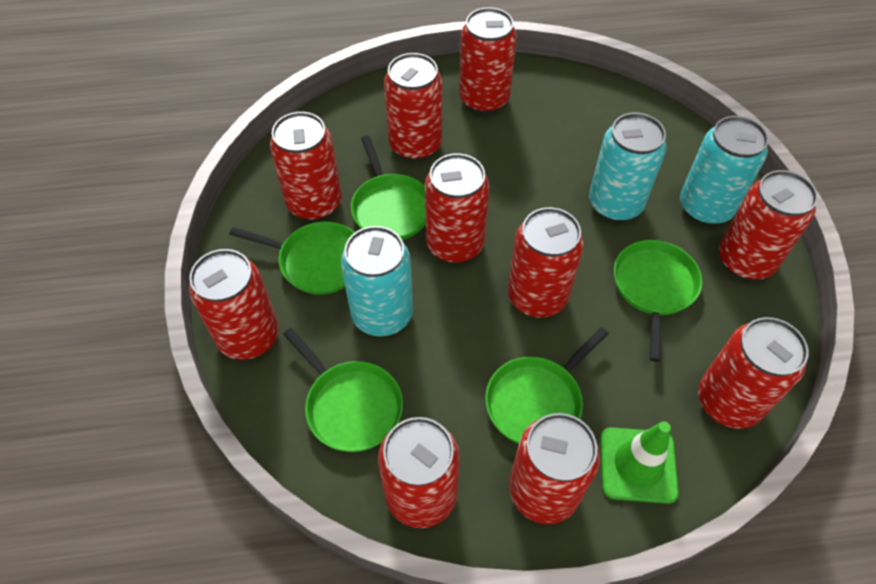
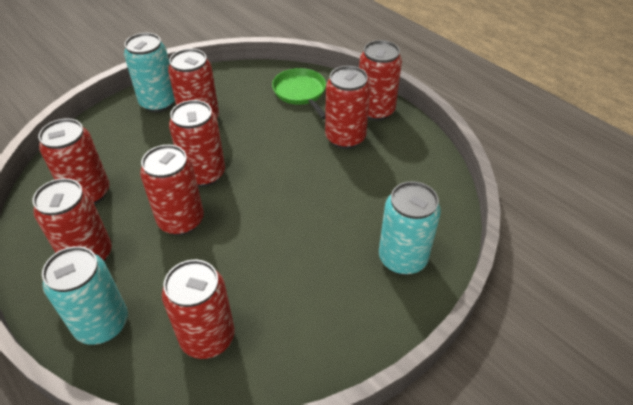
green pan: 5 -> 1
green traffic cone: 1 -> 0
red can: 10 -> 8

